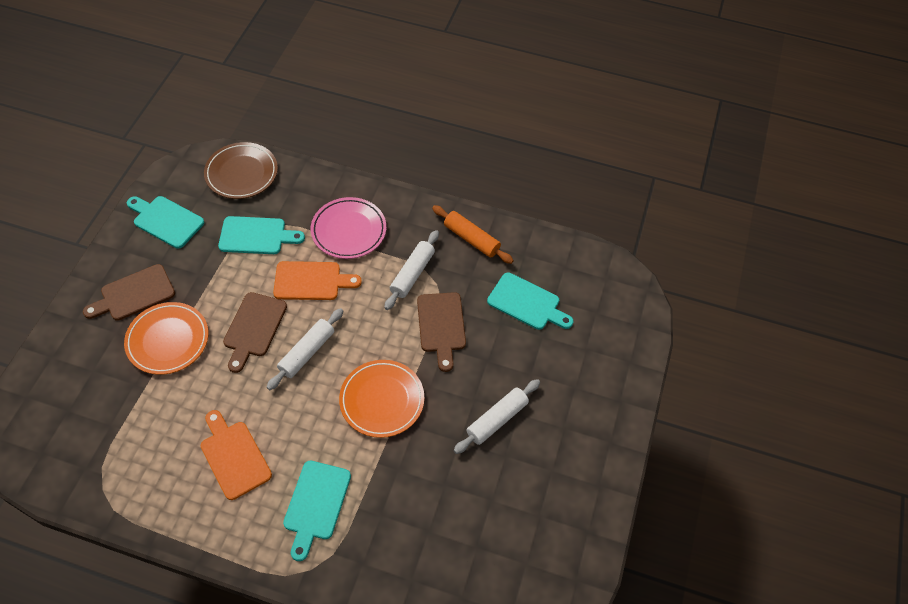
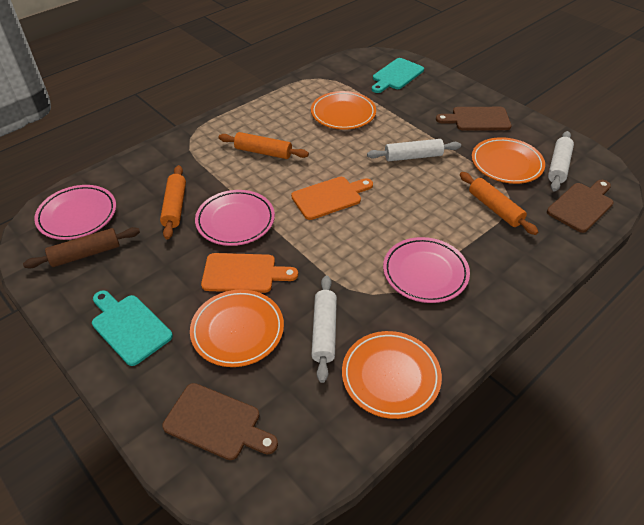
brown plate: 1 -> 0
brown rolling pin: 0 -> 1
orange plate: 2 -> 4
orange rolling pin: 1 -> 3
pink plate: 1 -> 3
turquoise cutting board: 4 -> 2

